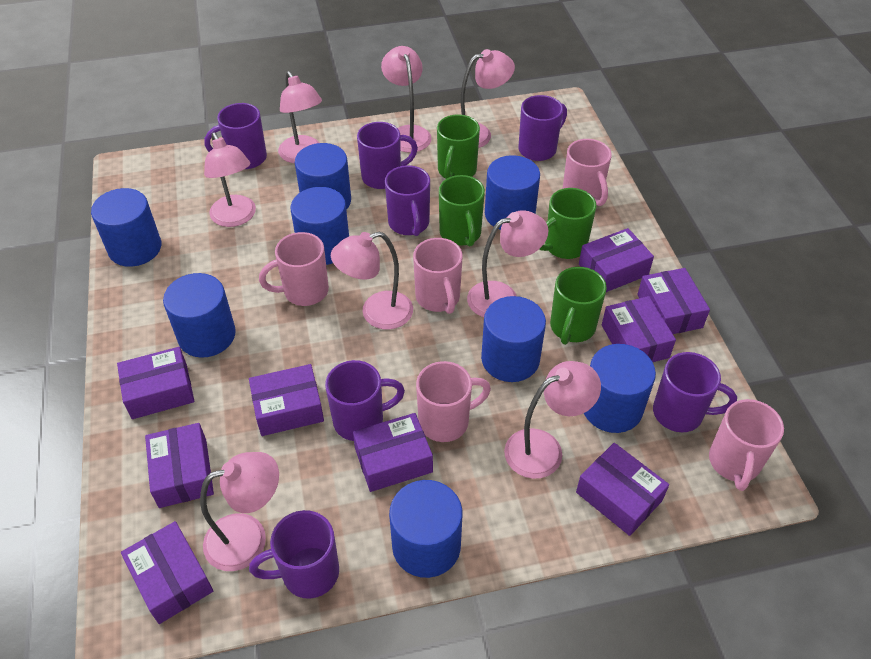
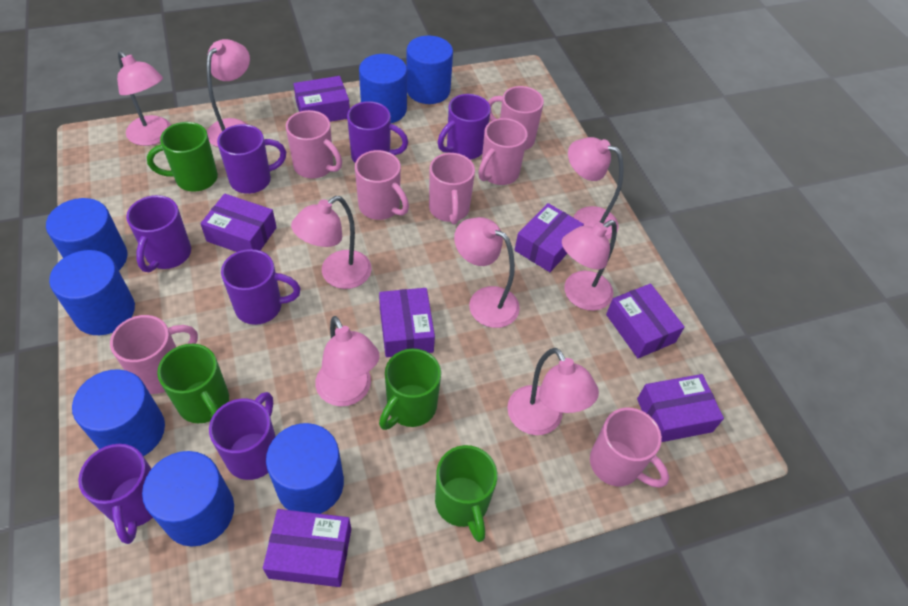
blue cylinder: 8 -> 7
pink mug: 5 -> 7
purple box: 9 -> 7

